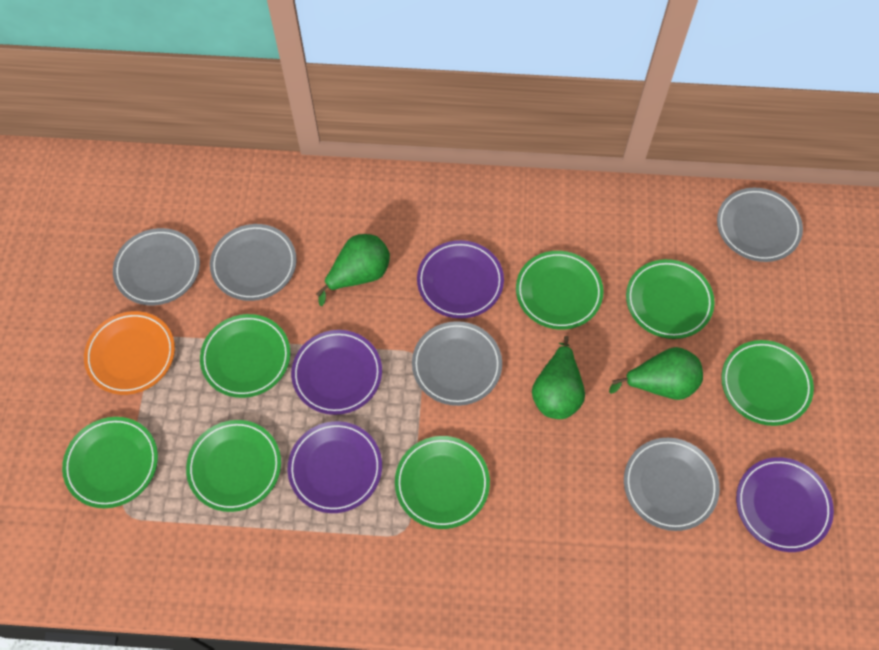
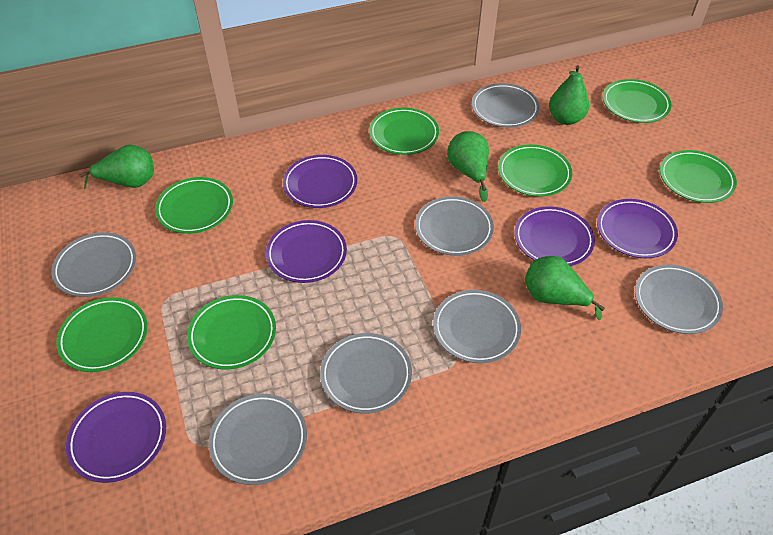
green pear: 3 -> 4
grey plate: 5 -> 7
orange plate: 1 -> 0
purple plate: 4 -> 5

